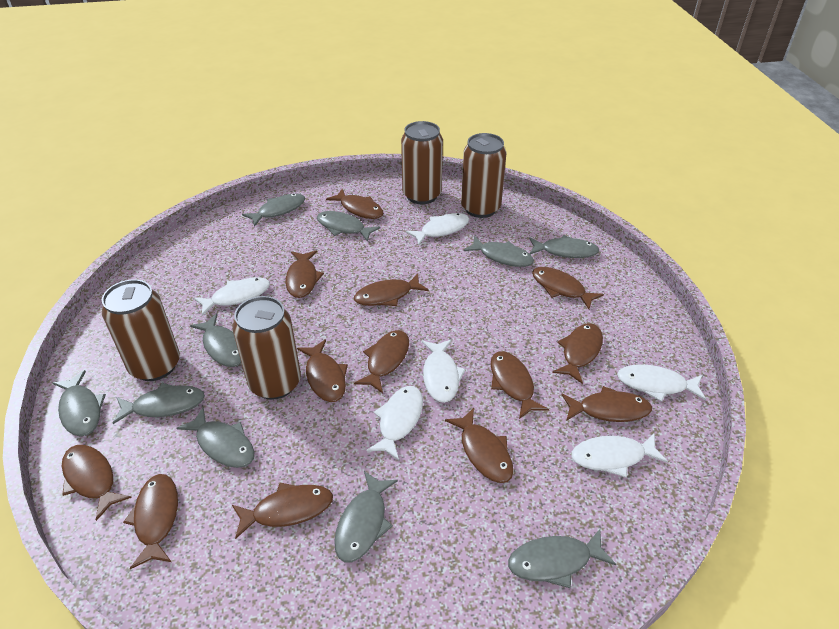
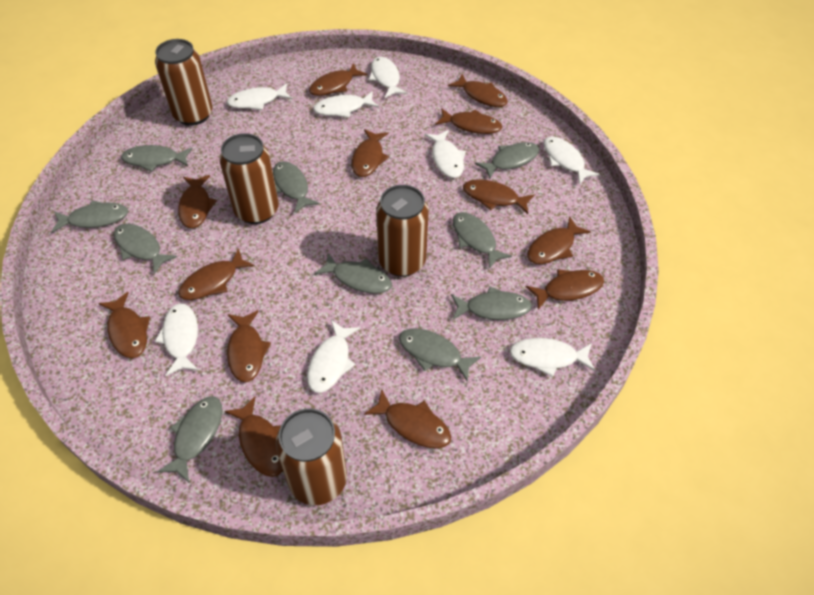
white fish: 6 -> 8

